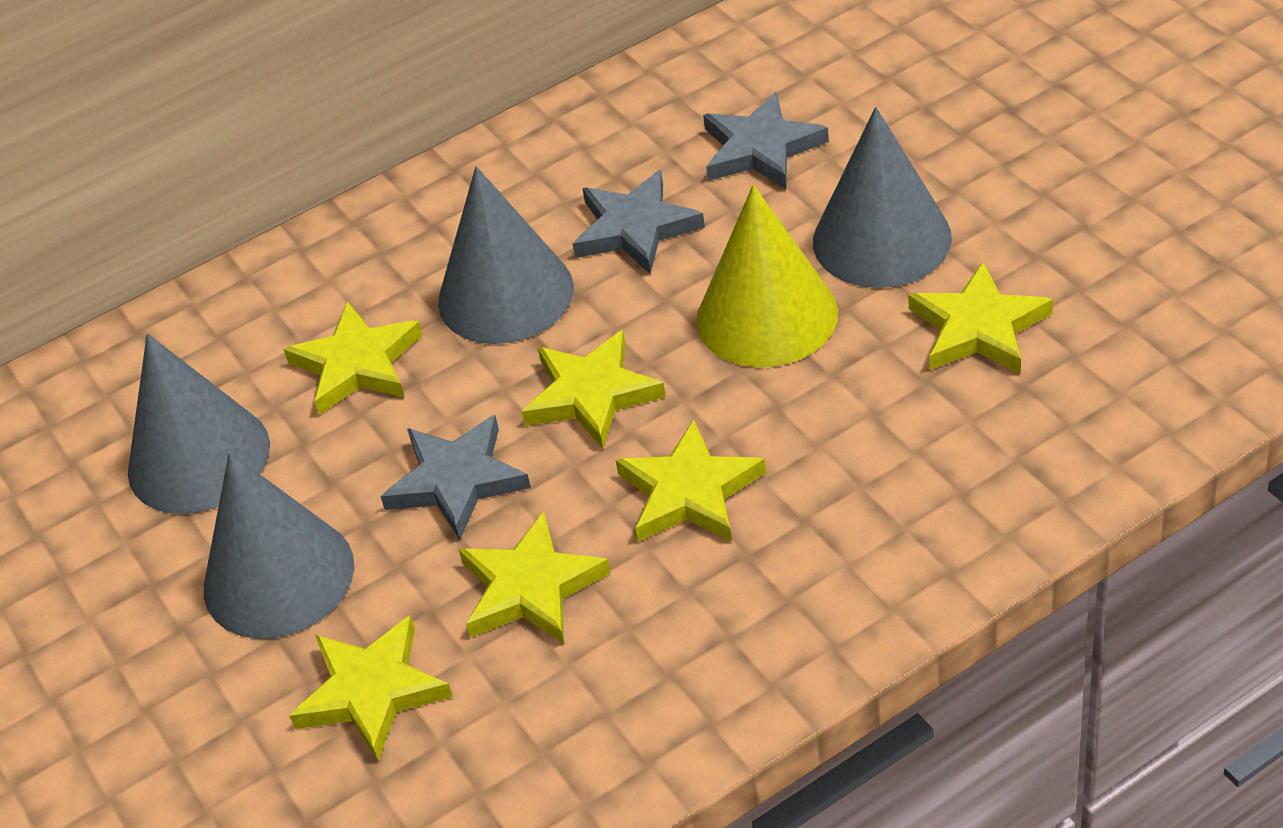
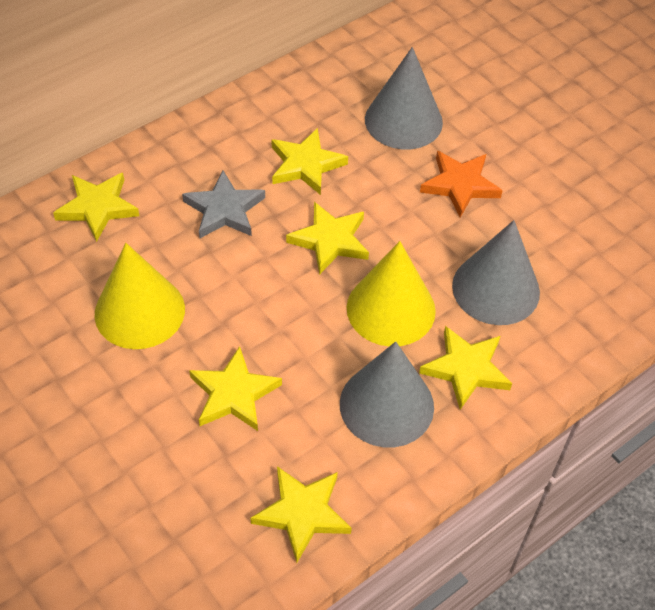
grey cone: 4 -> 3
grey star: 3 -> 1
orange star: 0 -> 1
yellow cone: 1 -> 2

